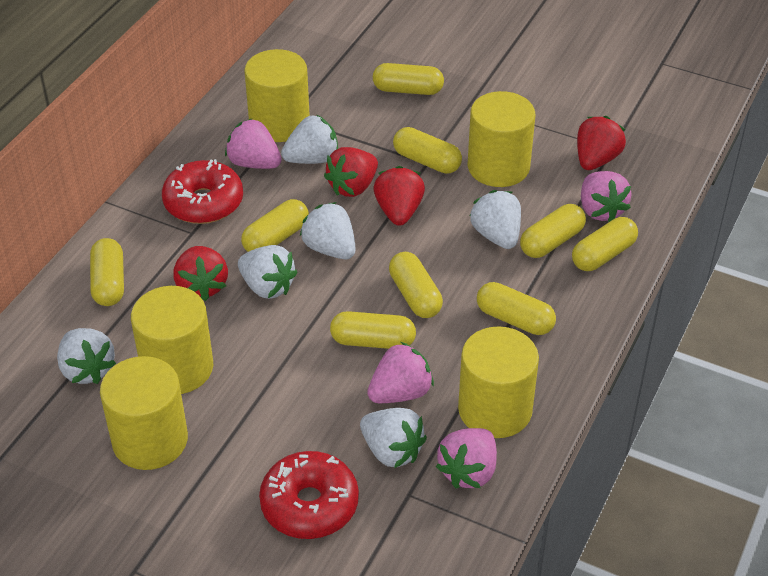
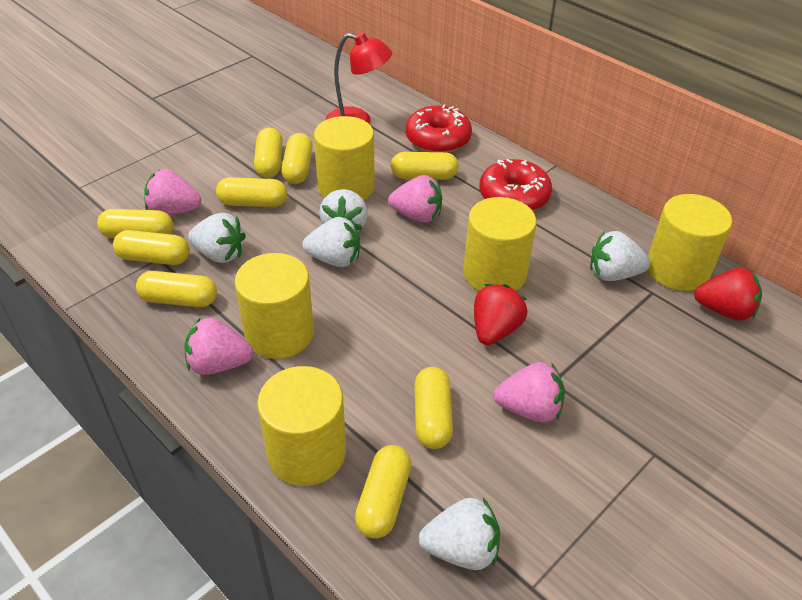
red lamp: 0 -> 1
red strawberry: 4 -> 2
white strawberry: 6 -> 5

